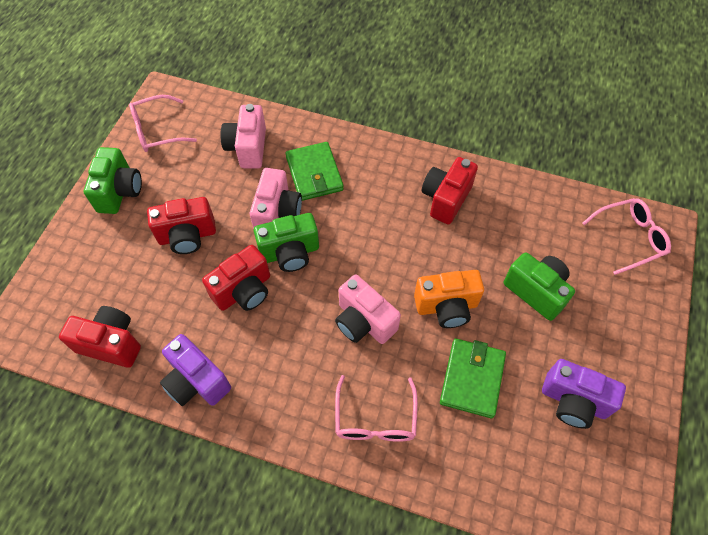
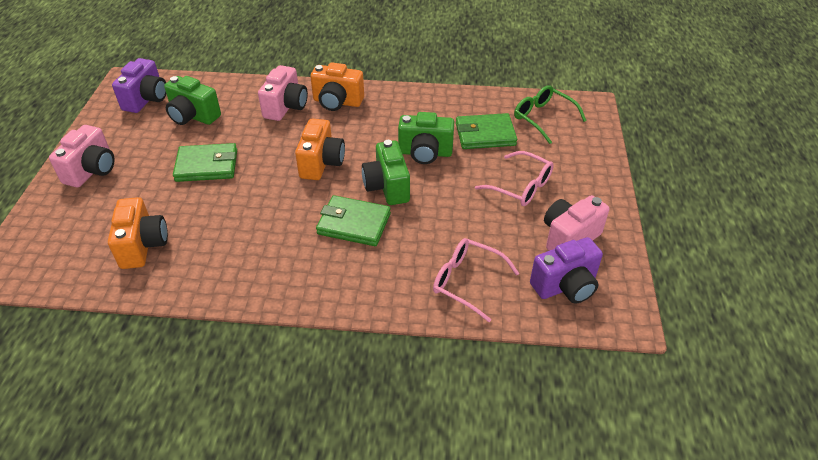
green glasses: 0 -> 1
green wallet: 2 -> 3
orange camera: 1 -> 3
pink glasses: 3 -> 2
red camera: 4 -> 0

